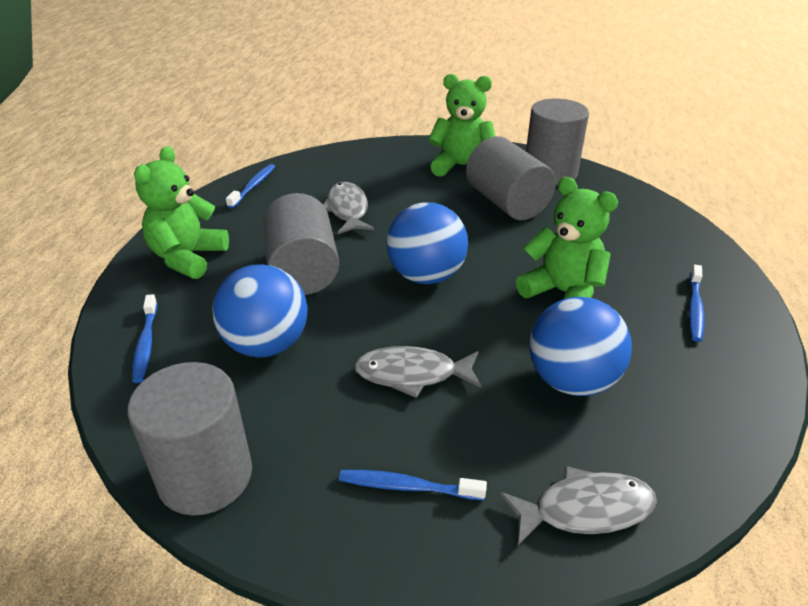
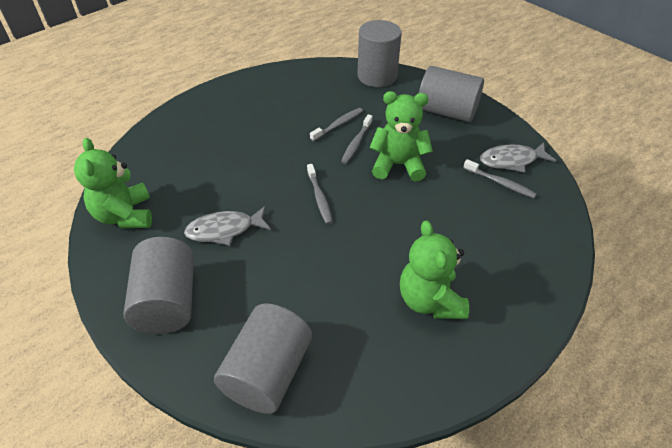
blue ball: 3 -> 0
blue toothbrush: 4 -> 0
grey fish: 3 -> 2
grey toothbrush: 0 -> 4

